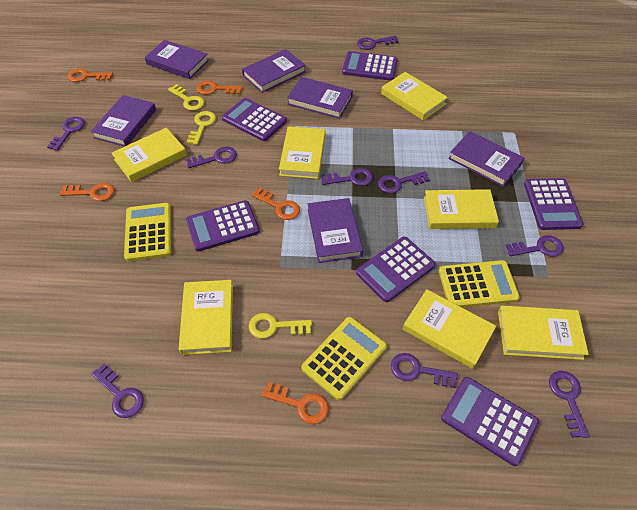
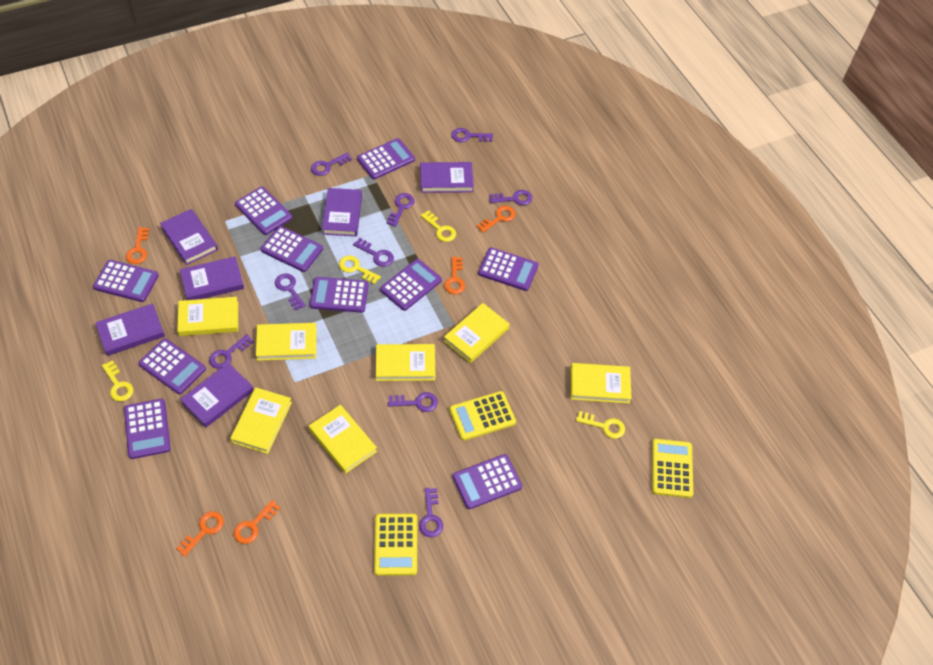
purple calculator: 6 -> 10
yellow key: 3 -> 4

